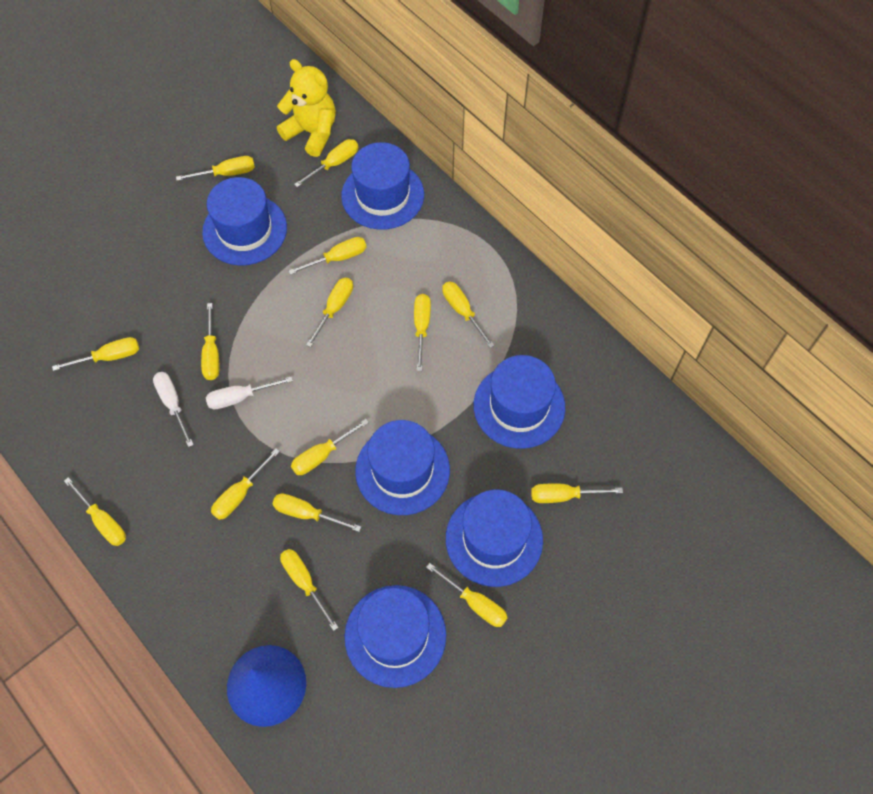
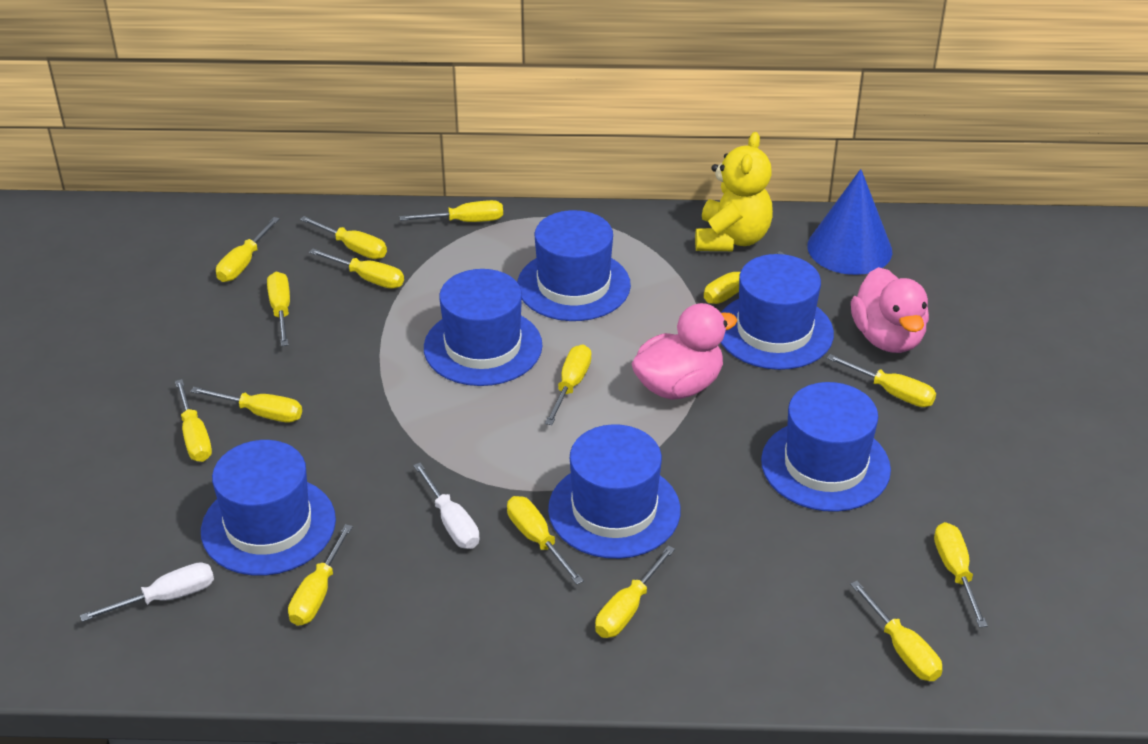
pink duck: 0 -> 2

